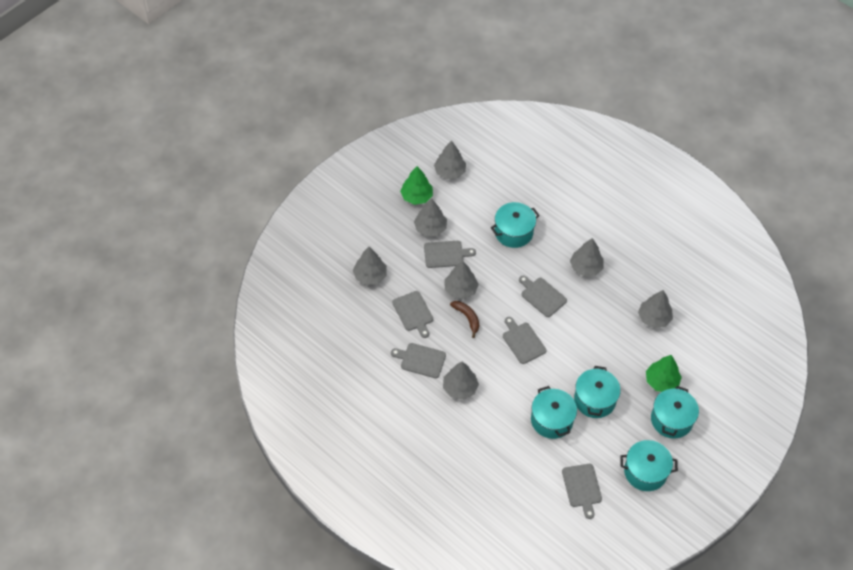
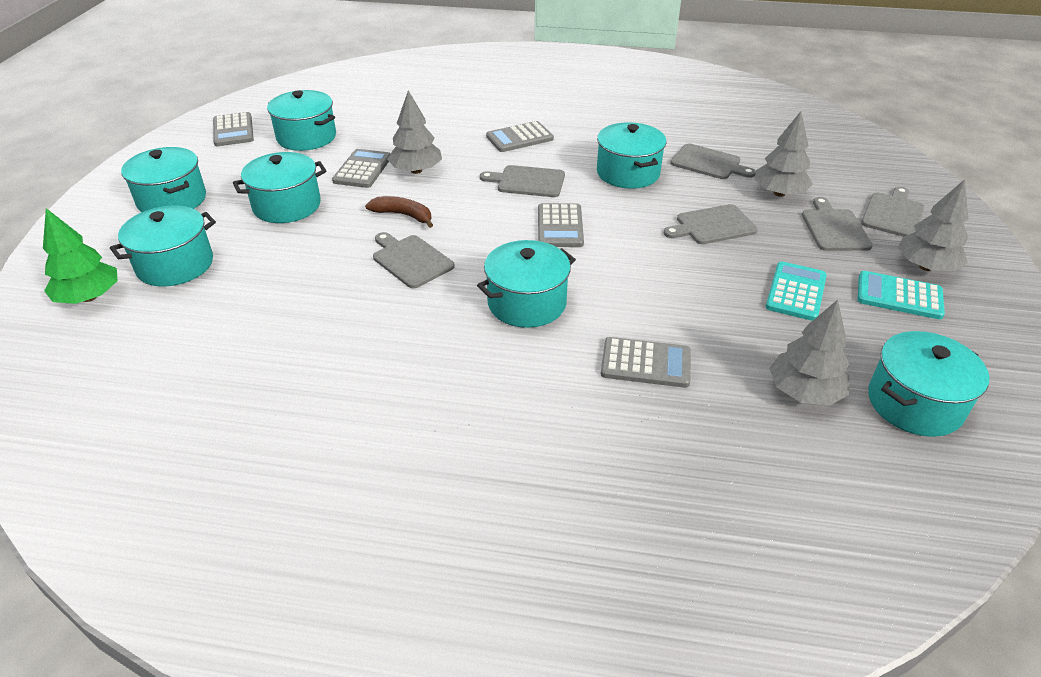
green tree: 2 -> 1
grey calculator: 0 -> 5
grey tree: 7 -> 4
turquoise calculator: 0 -> 2
turquoise pot: 5 -> 7

